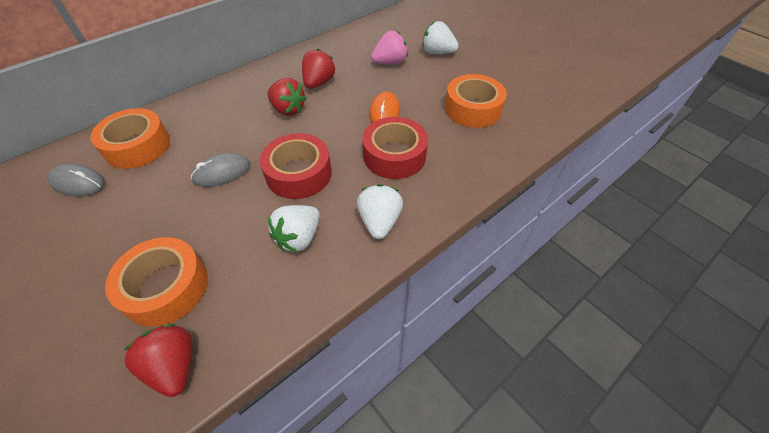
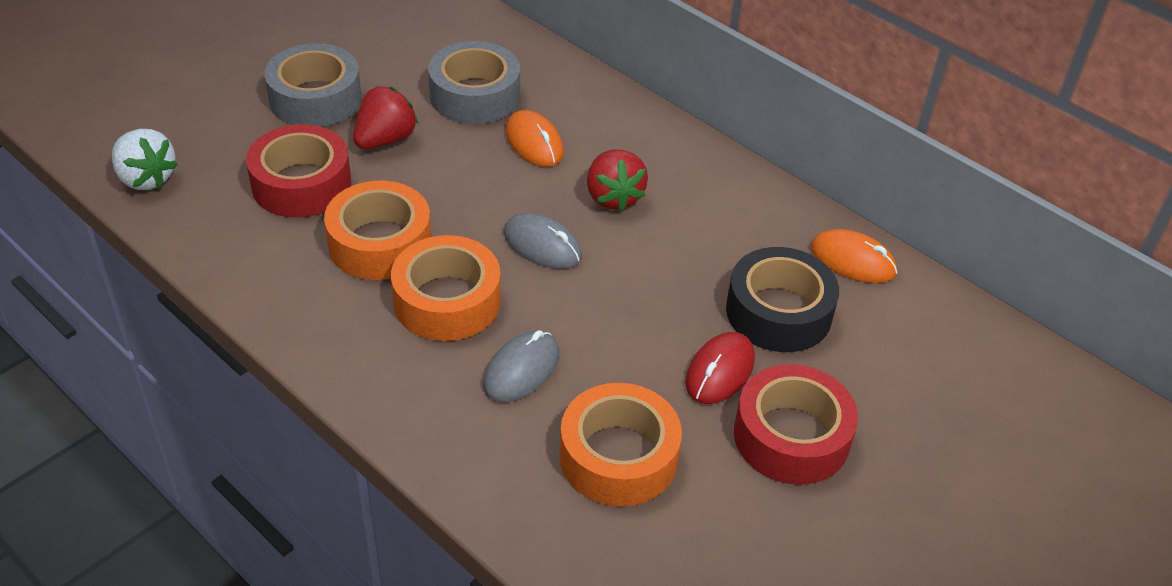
black tape: 0 -> 1
grey tape: 0 -> 2
orange mouse: 1 -> 2
pink strawberry: 1 -> 0
red mouse: 0 -> 1
red strawberry: 3 -> 2
white strawberry: 3 -> 1

